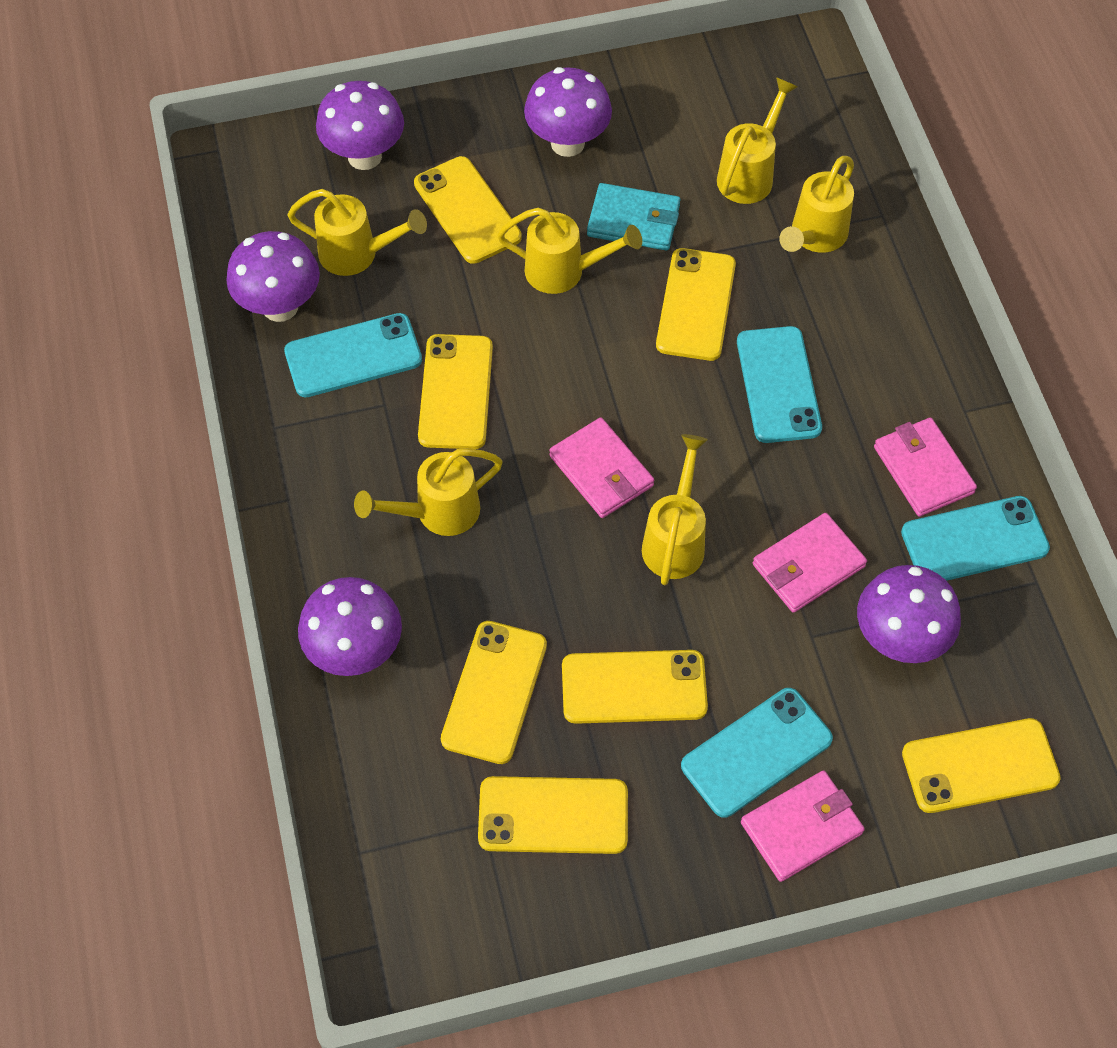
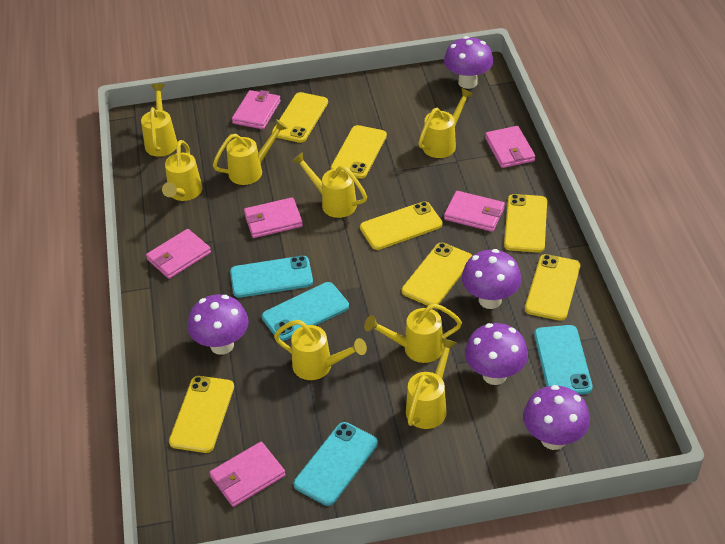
pink wallet: 4 -> 6
turquoise wallet: 1 -> 0
yellow watering can: 6 -> 8

